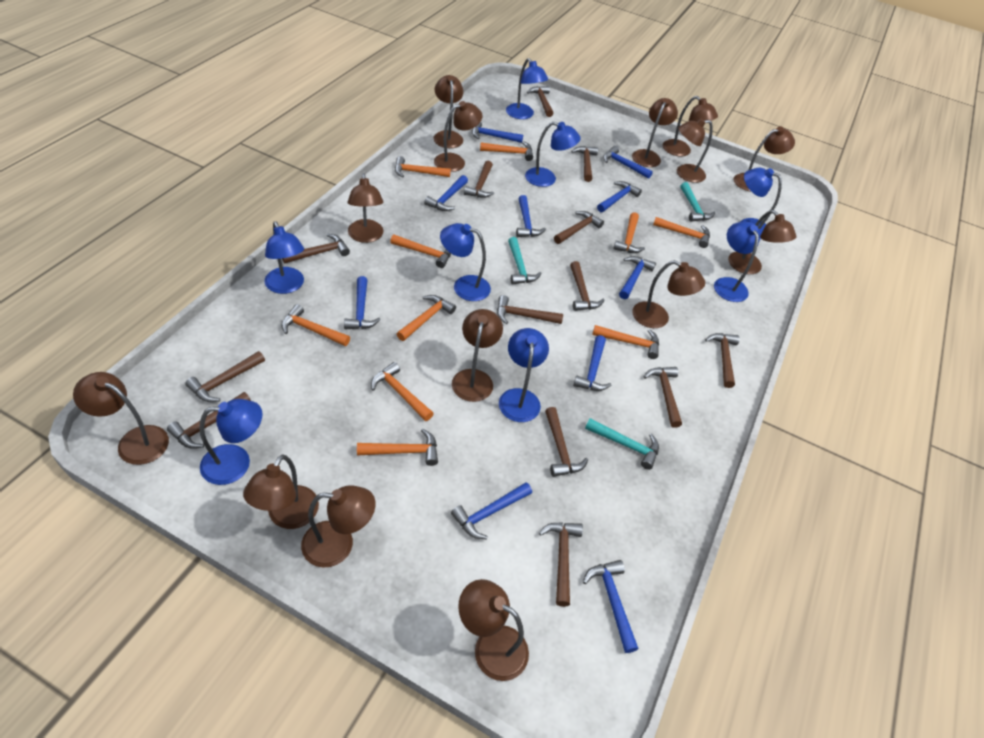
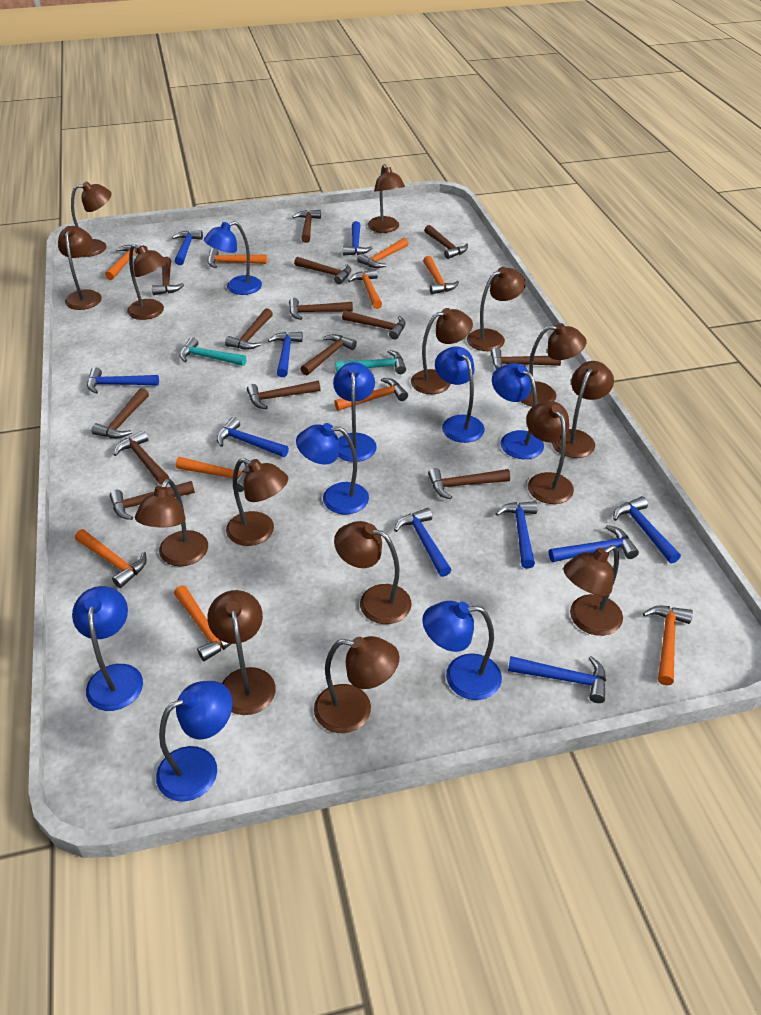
brown hammer: 13 -> 14
brown lamp: 14 -> 15
turquoise hammer: 3 -> 2

